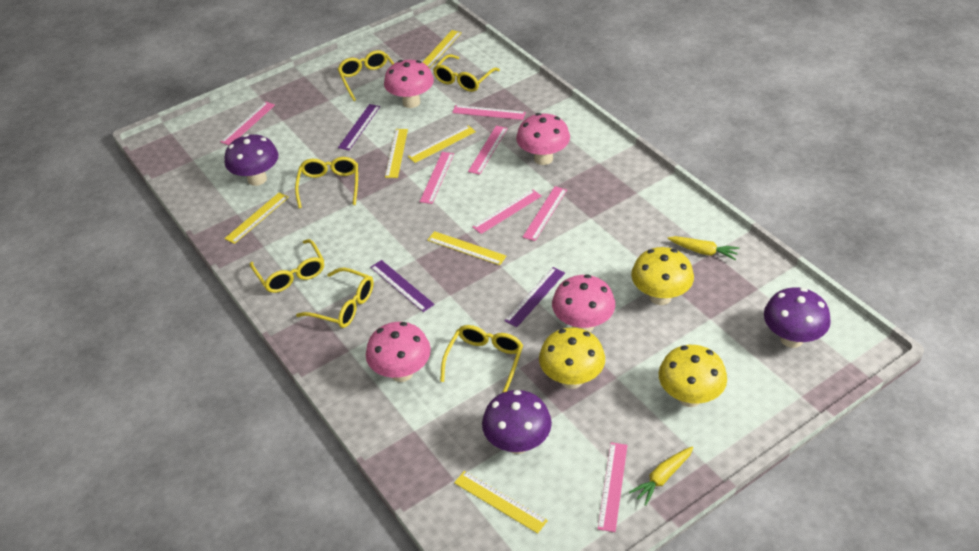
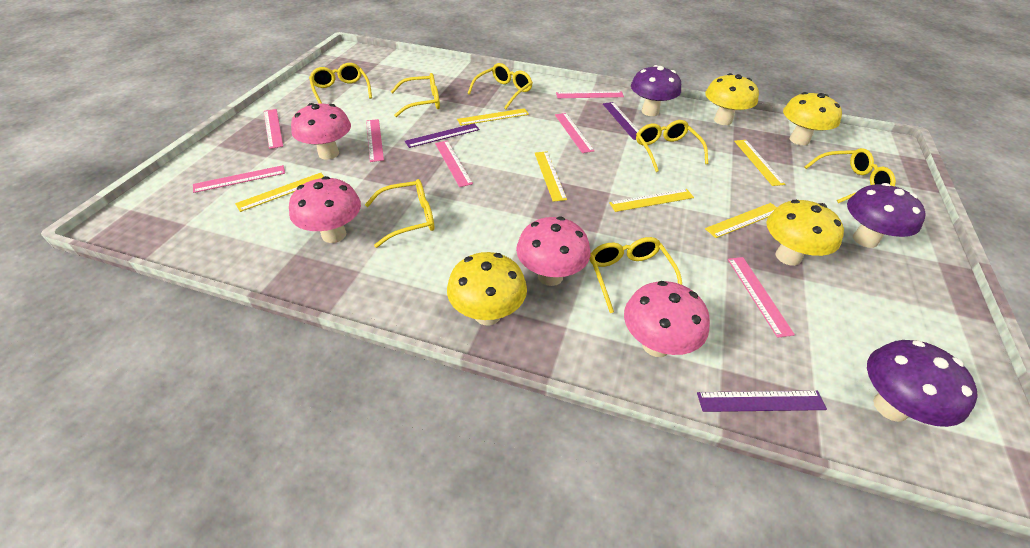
yellow carrot: 2 -> 0
yellow glasses: 6 -> 7
yellow mushroom: 3 -> 4

